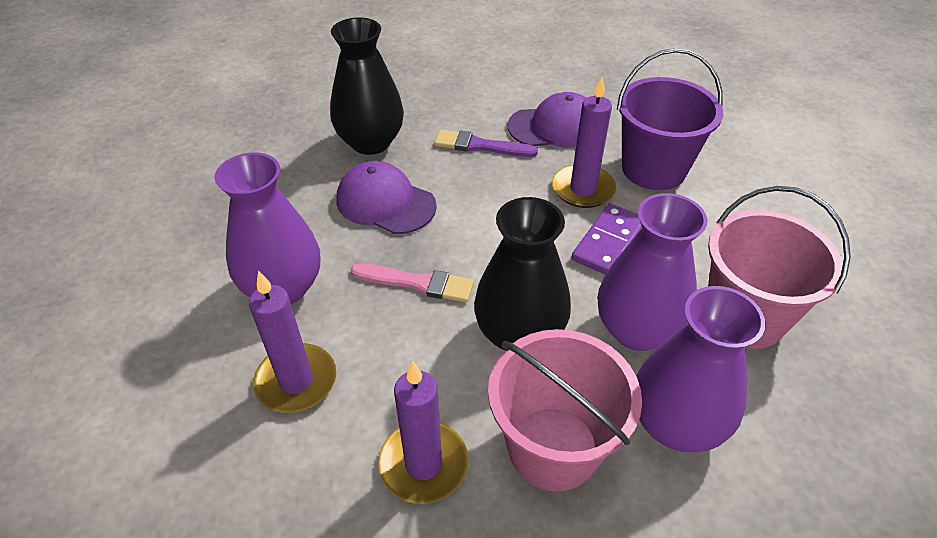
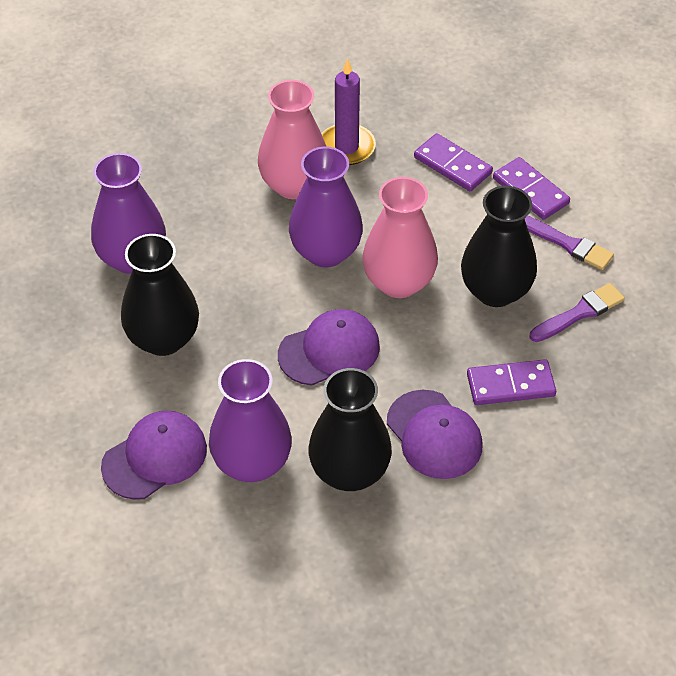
black vase: 2 -> 3
pink brush: 1 -> 0
pink bucket: 2 -> 0
pink vase: 0 -> 2
purple brush: 1 -> 2
purple bucket: 1 -> 0
purple candle: 3 -> 1
purple cap: 2 -> 3
purple domino: 1 -> 3

